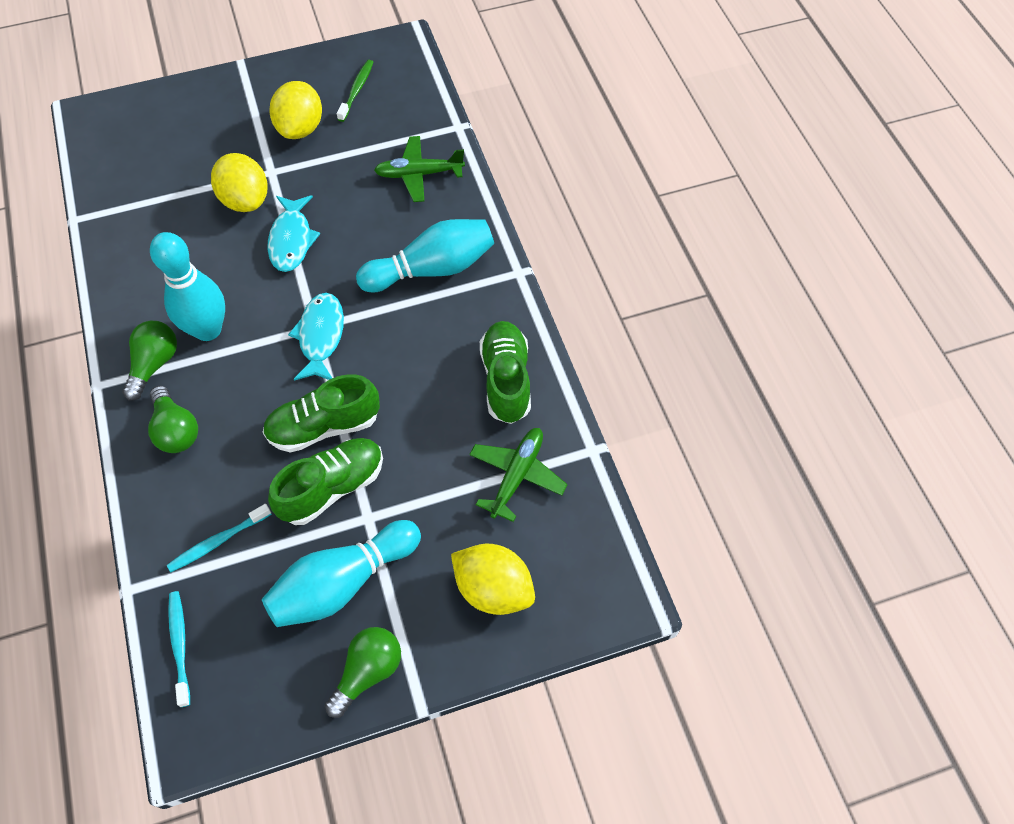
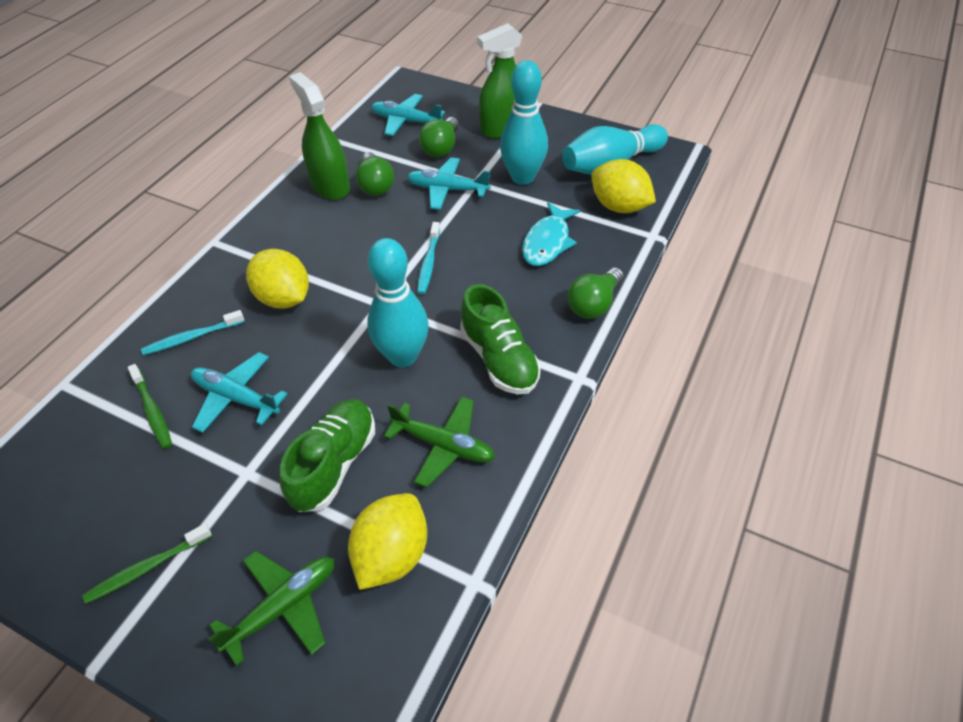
green shoe: 3 -> 2
green spray bottle: 0 -> 2
green toothbrush: 1 -> 2
turquoise fish: 2 -> 1
turquoise plane: 0 -> 3

